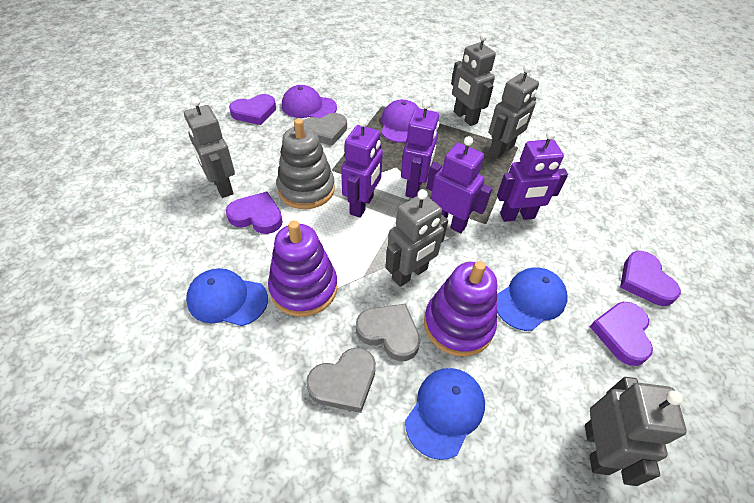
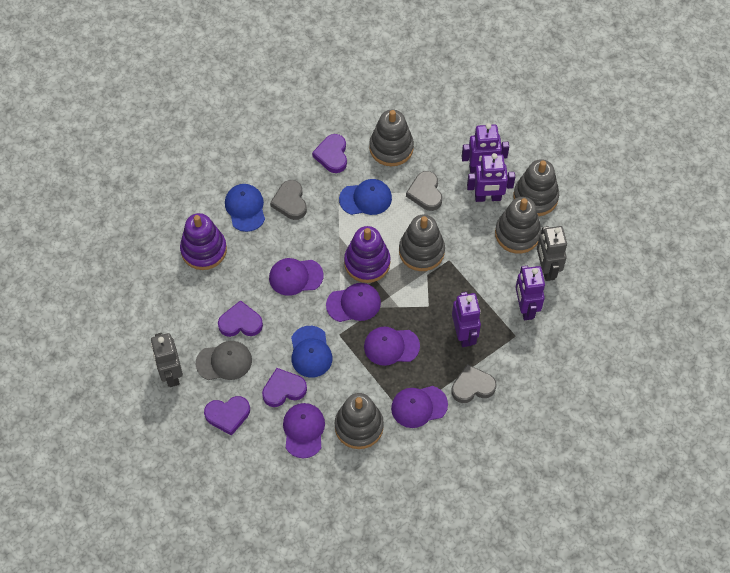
grey cap: 0 -> 1
grey robot: 5 -> 2
grey stacking toy: 1 -> 5
purple cap: 2 -> 5

